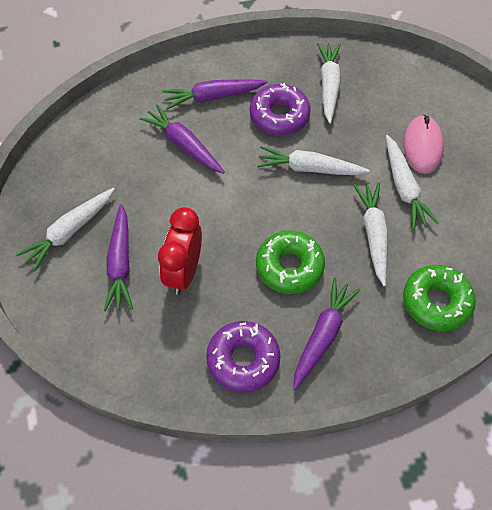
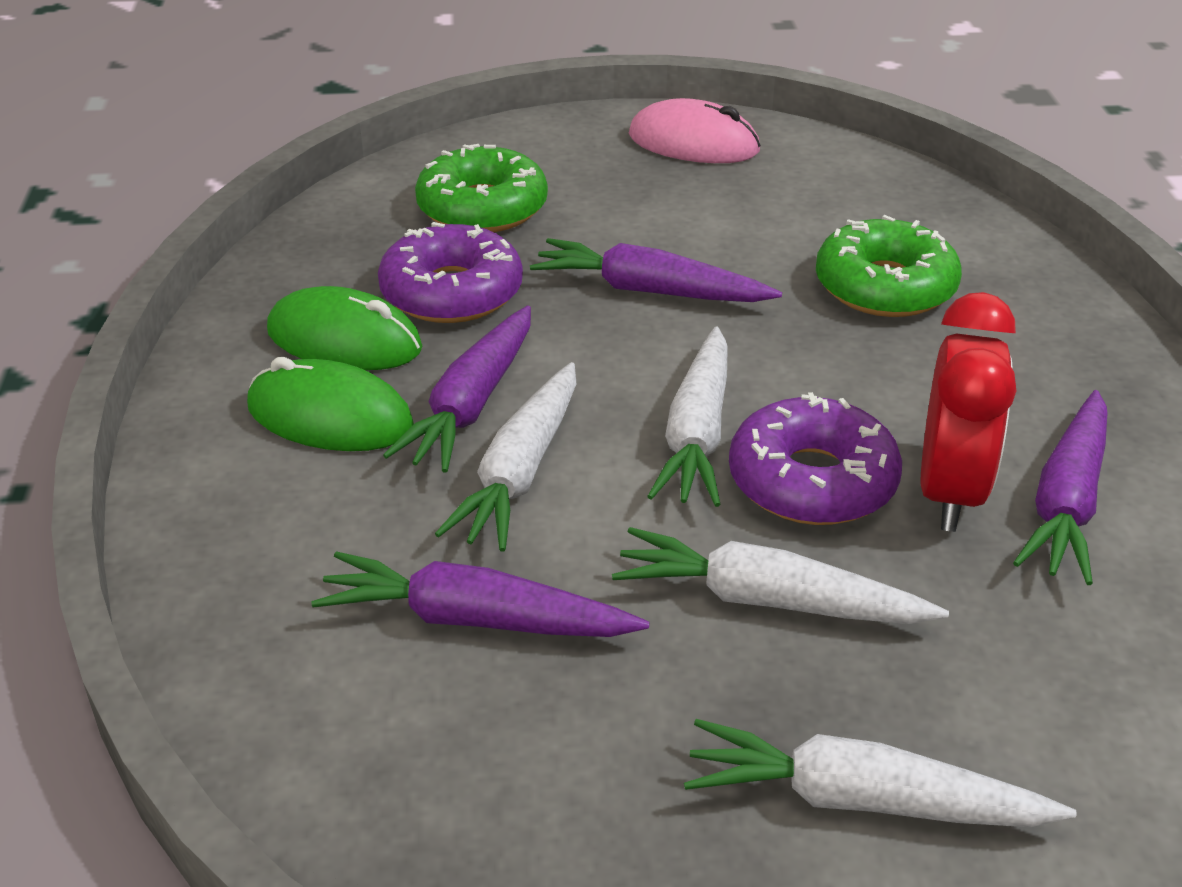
green mouse: 0 -> 2
white carrot: 5 -> 4

